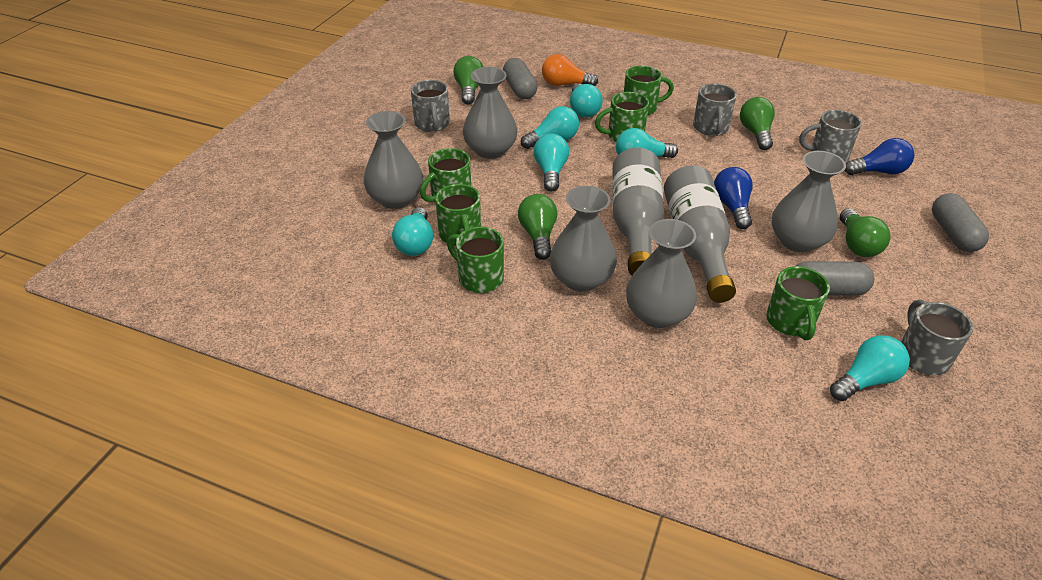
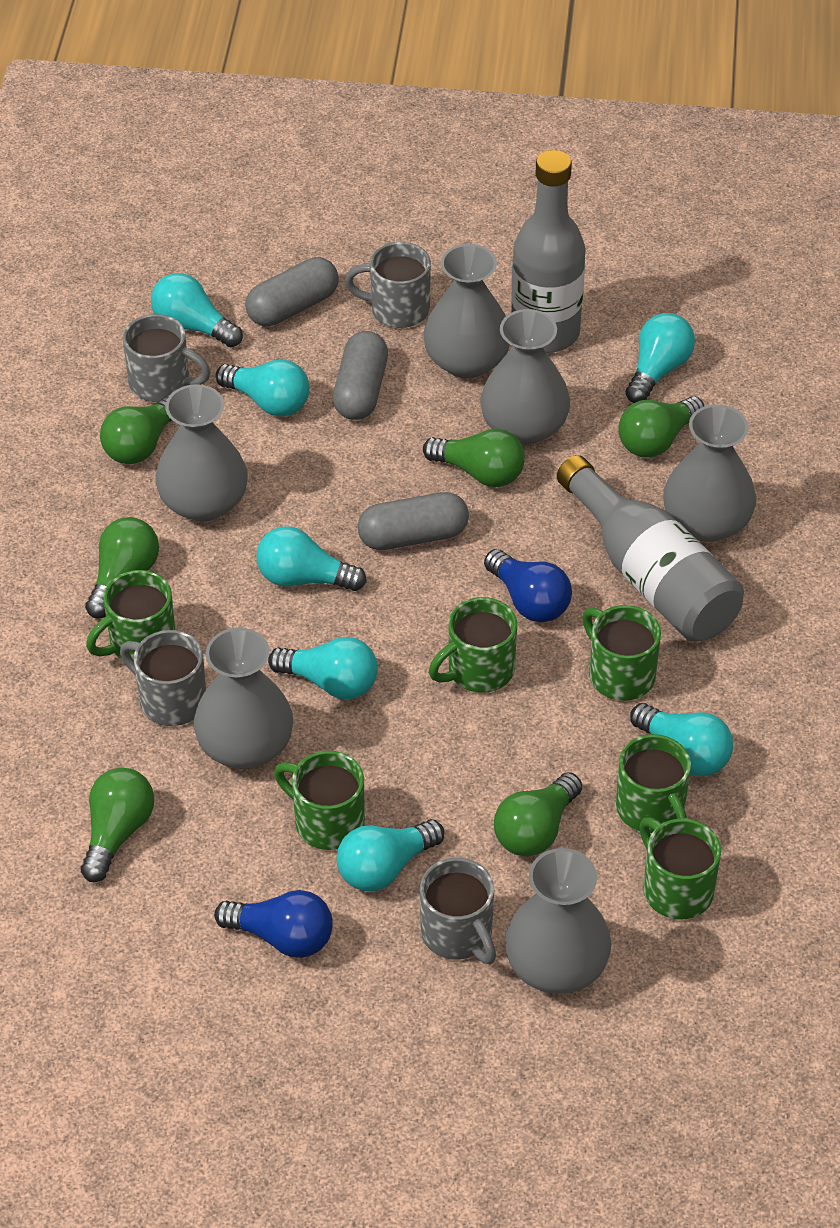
green light bulb: 4 -> 6
grey vase: 5 -> 6
orange light bulb: 1 -> 0
turquoise light bulb: 6 -> 7

